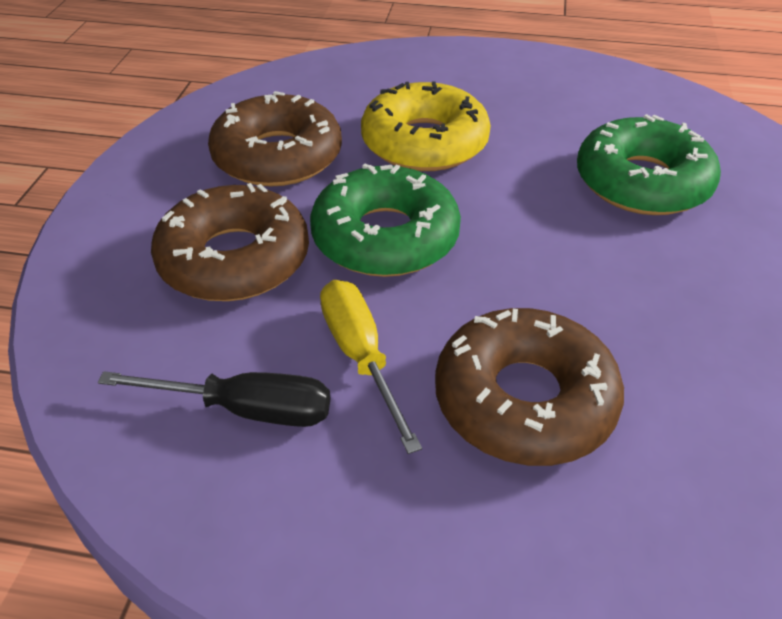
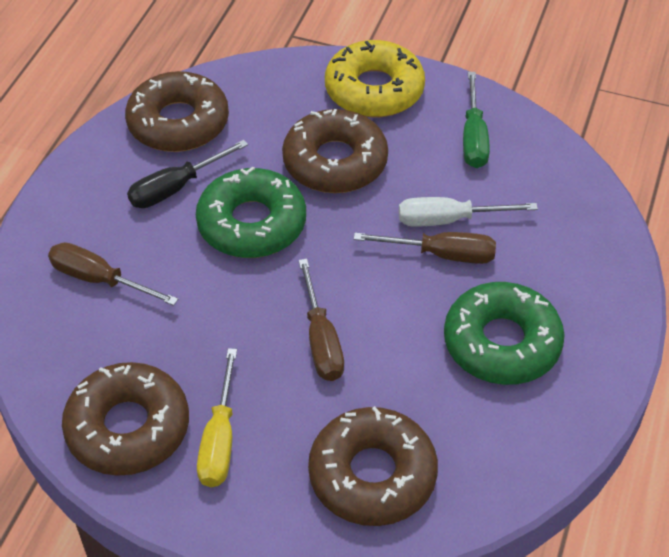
brown donut: 3 -> 4
brown screwdriver: 0 -> 3
green screwdriver: 0 -> 1
white screwdriver: 0 -> 1

